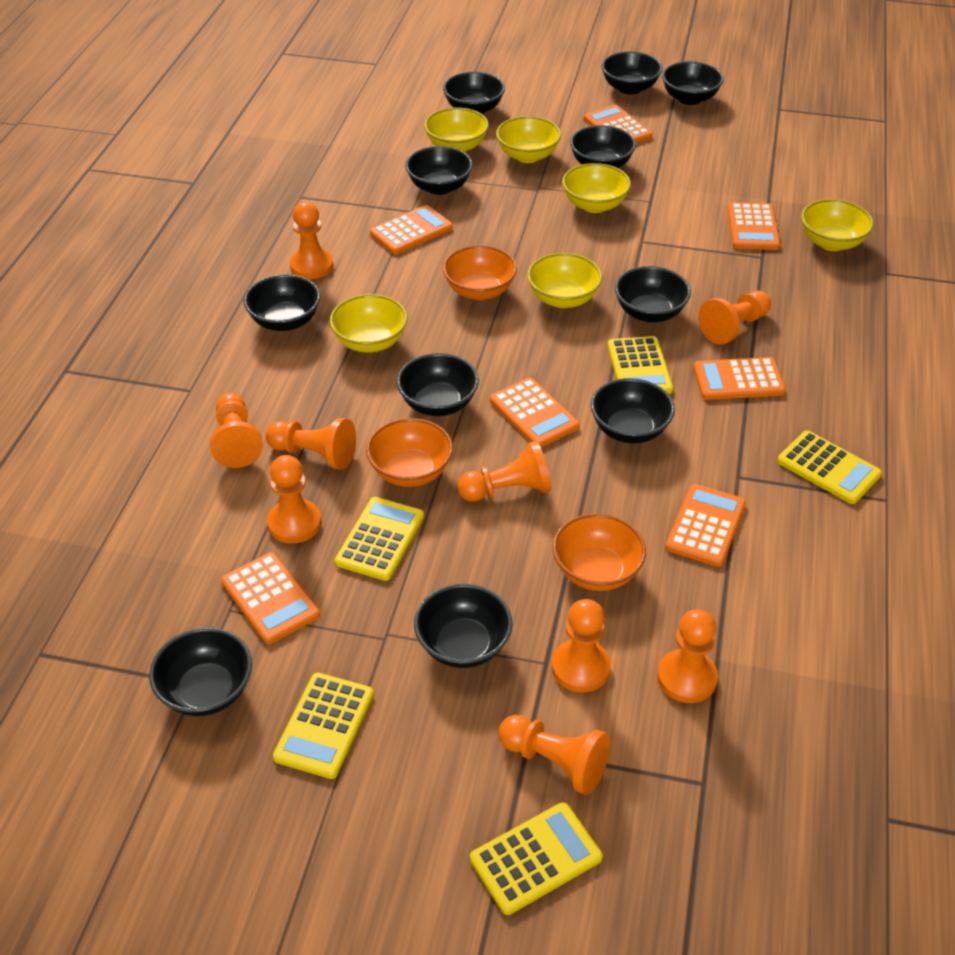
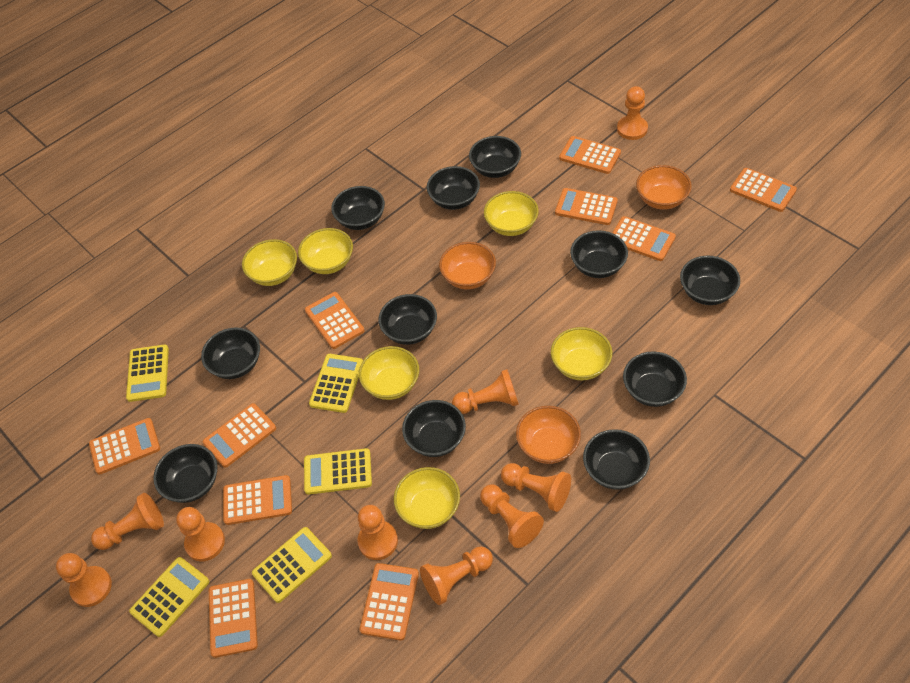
orange calculator: 7 -> 10

